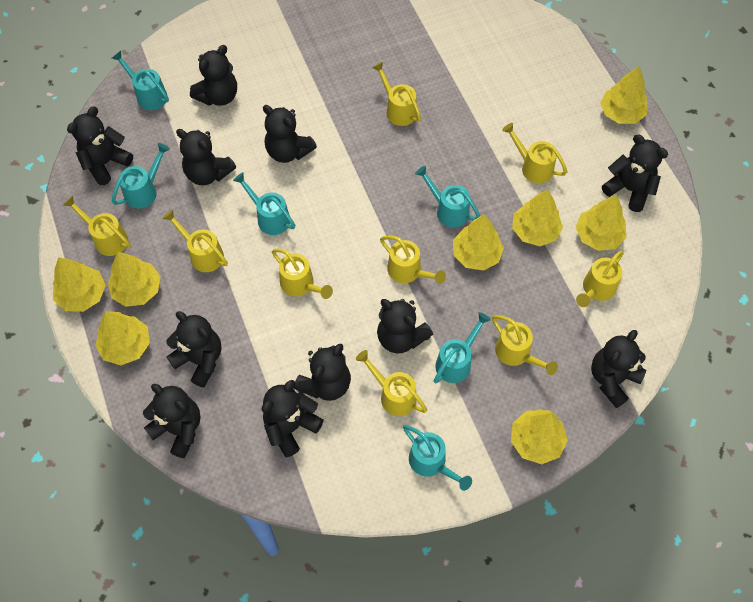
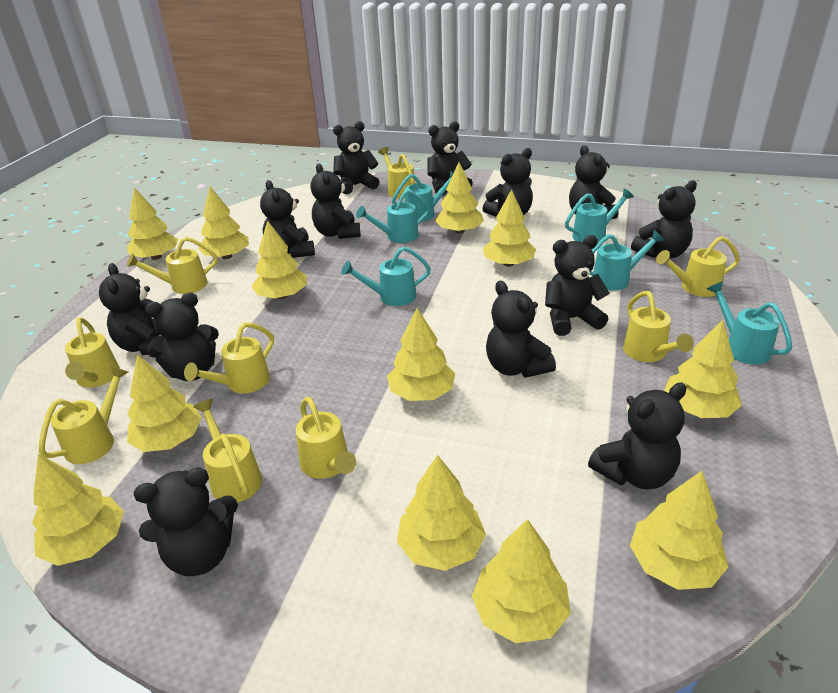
black teddy bear: 11 -> 13
yellow tree: 8 -> 12

